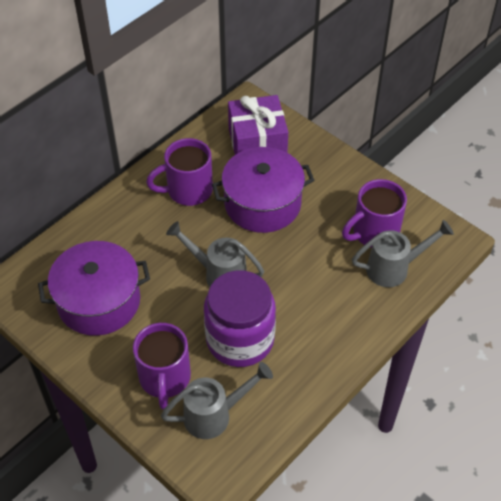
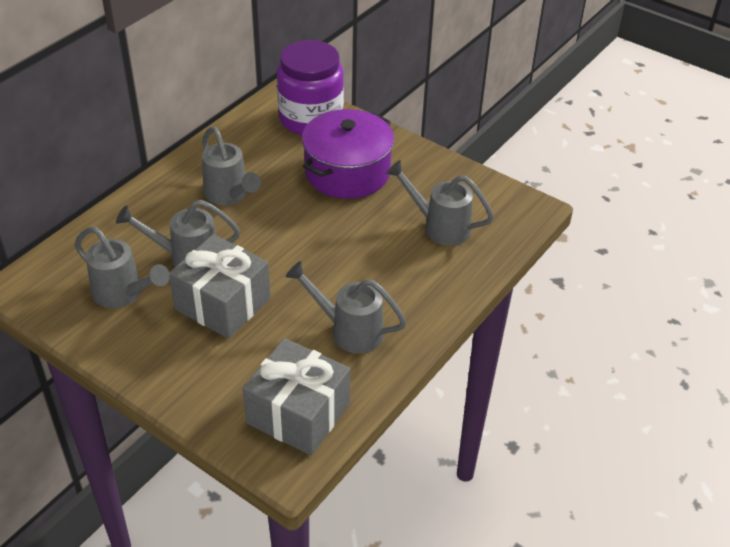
grey gift: 0 -> 2
grey watering can: 3 -> 5
purple gift: 1 -> 0
purple mug: 3 -> 0
purple pot: 2 -> 1

